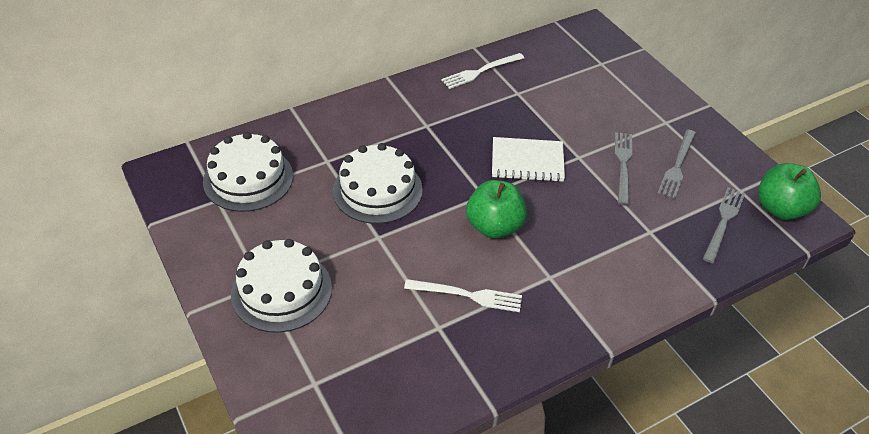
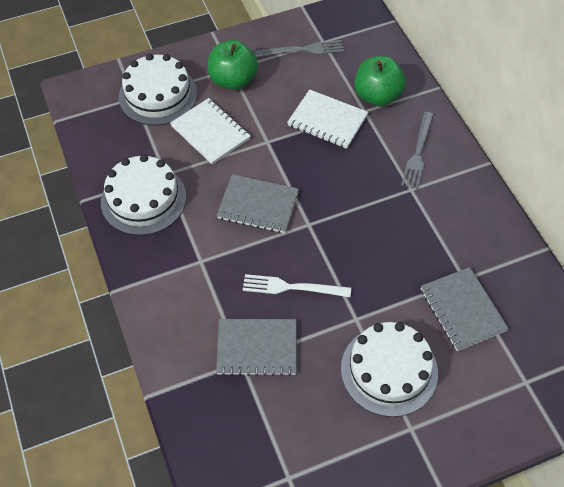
grey fork: 3 -> 2
grey notebook: 0 -> 3
white fork: 2 -> 1
white notebook: 1 -> 2

